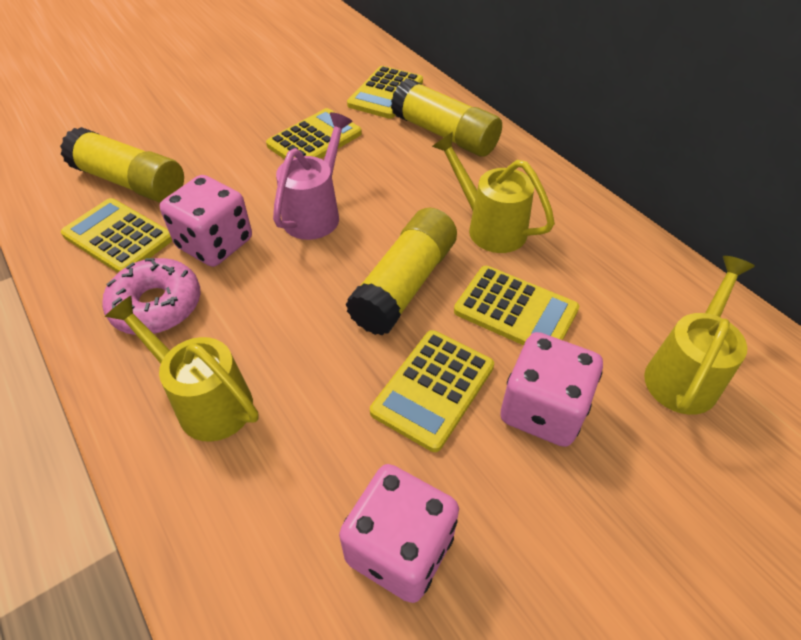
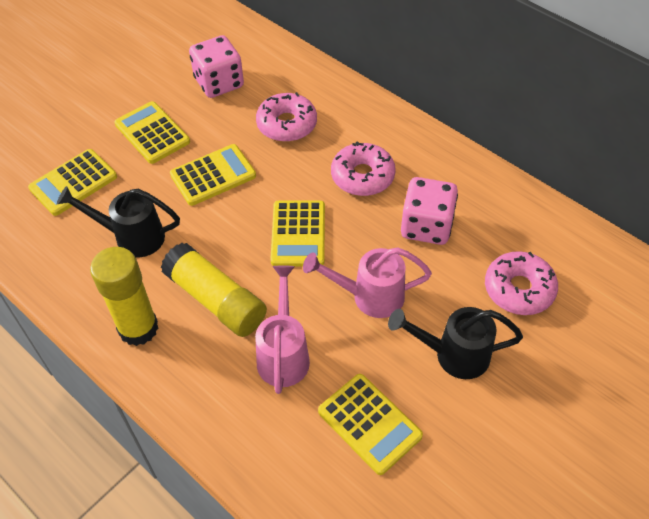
black watering can: 0 -> 2
pink dice: 3 -> 2
pink donut: 1 -> 3
pink watering can: 1 -> 2
yellow glue stick: 3 -> 2
yellow watering can: 3 -> 0

